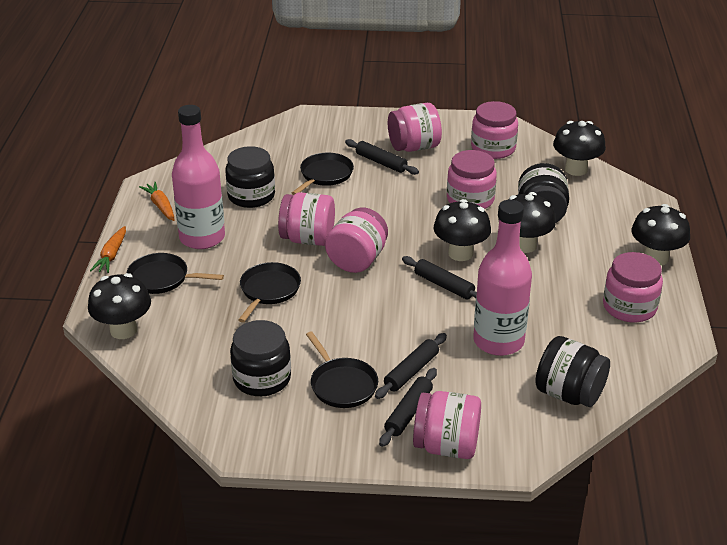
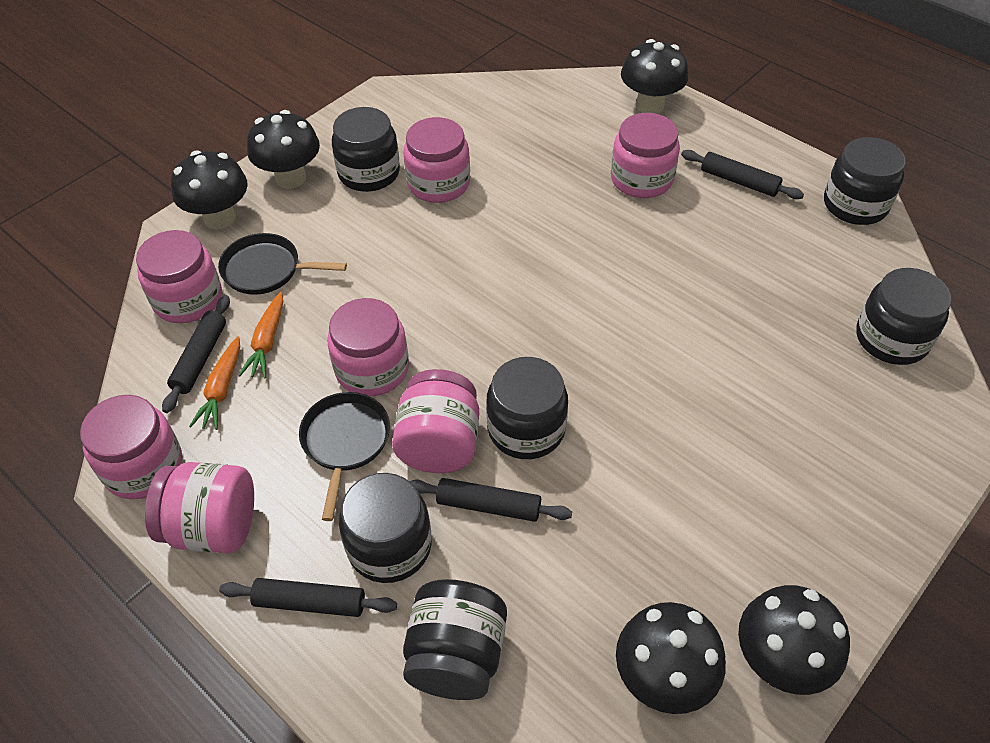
black jar: 4 -> 6
black pan: 4 -> 2
pink bottle: 2 -> 0

